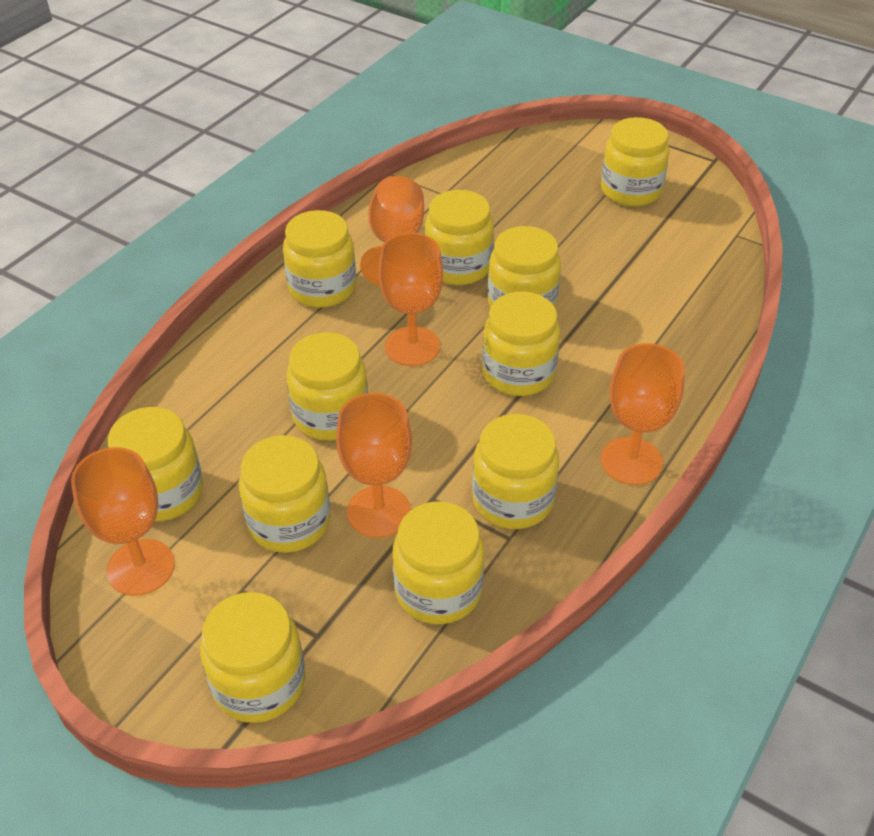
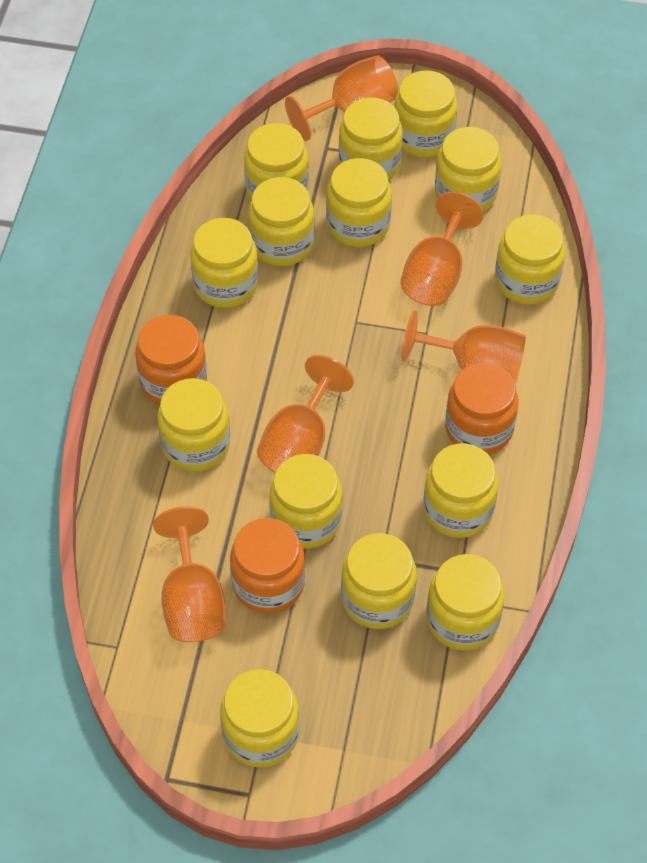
orange jar: 0 -> 3
yellow jar: 11 -> 14

